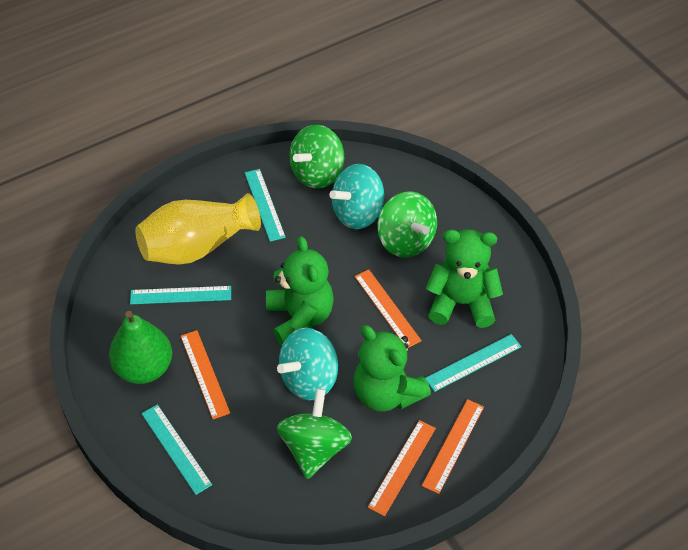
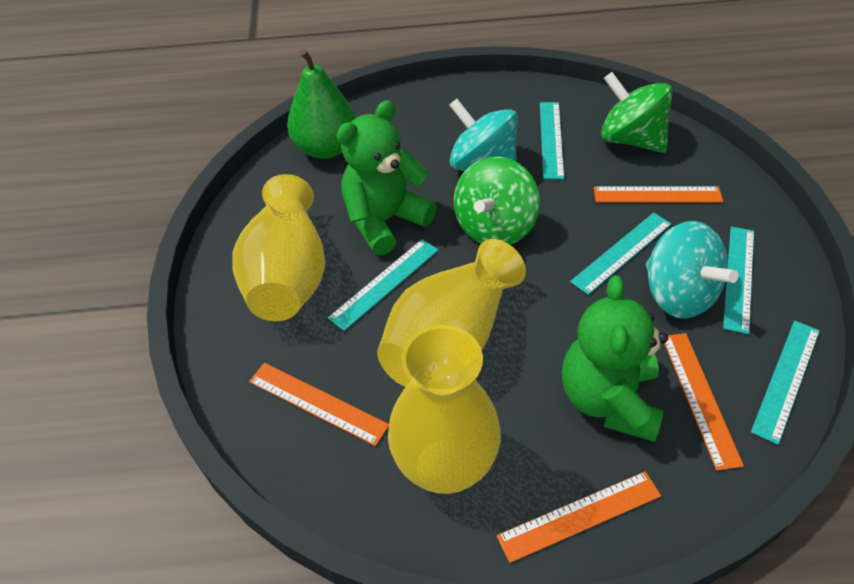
green spinning top: 3 -> 2
green teddy bear: 3 -> 2
turquoise ruler: 4 -> 5
yellow vase: 1 -> 3

